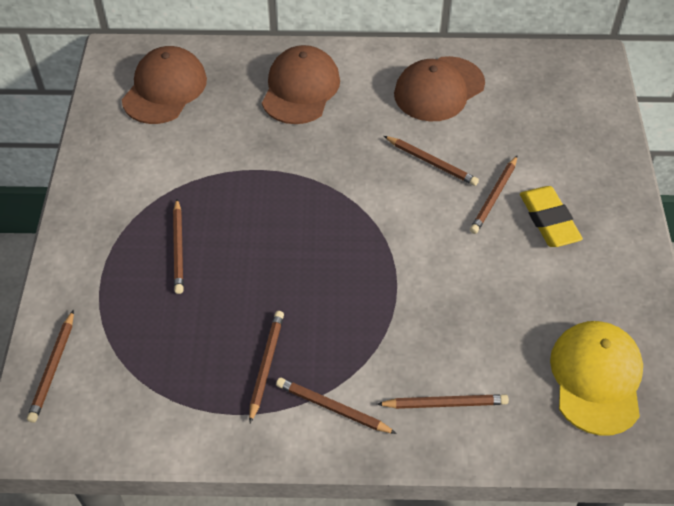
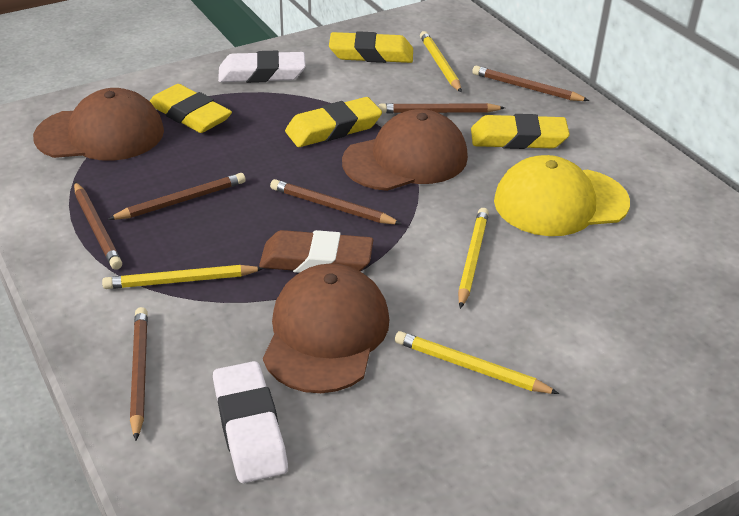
brown eraser: 0 -> 1
brown pencil: 7 -> 6
white eraser: 0 -> 2
yellow eraser: 1 -> 4
yellow pencil: 0 -> 4

